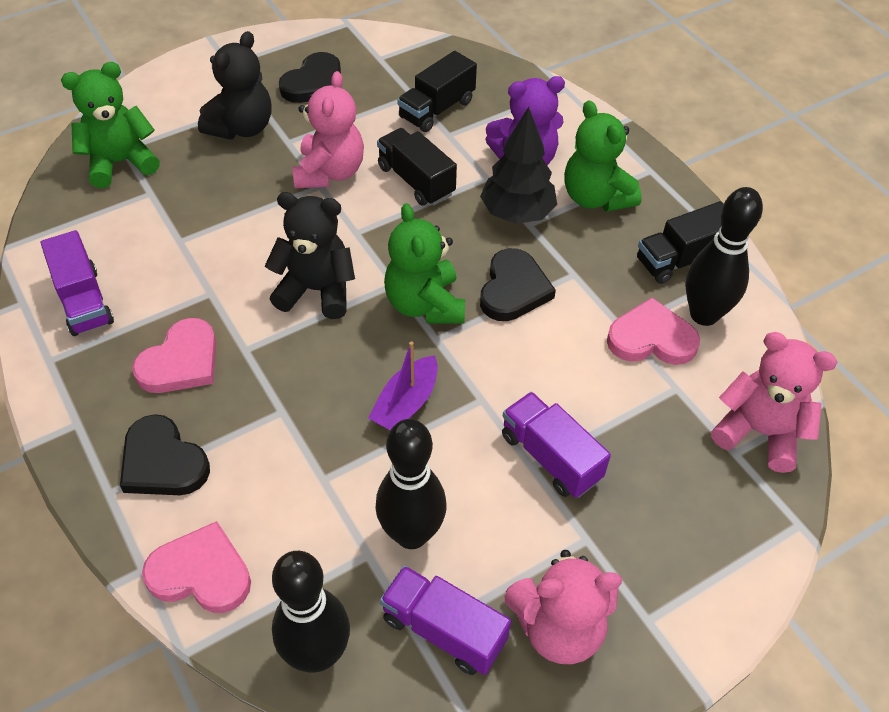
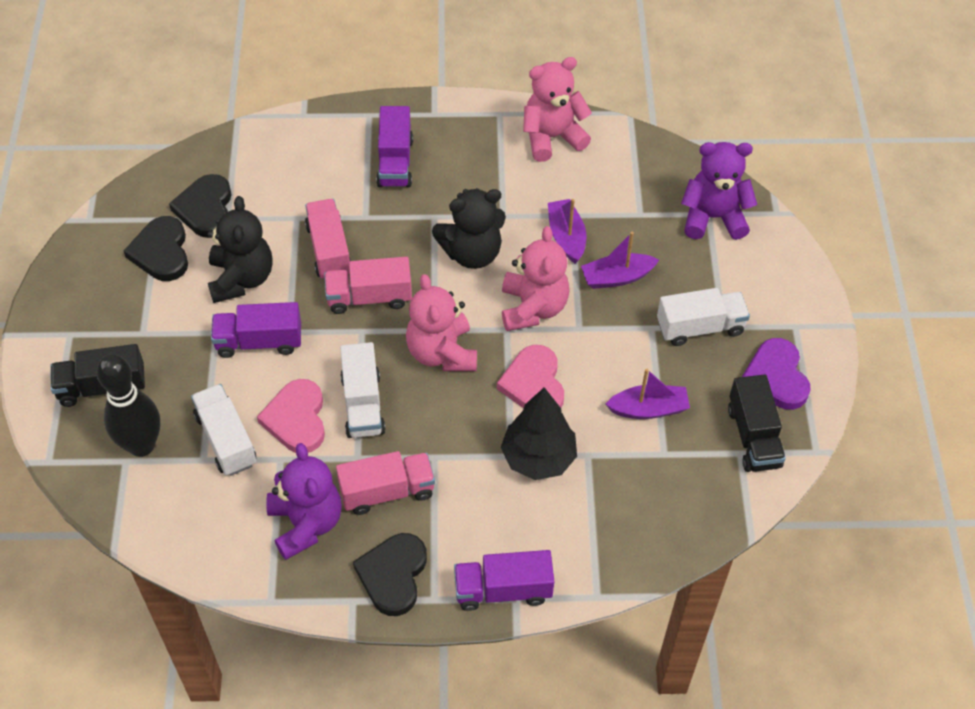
black bowling pin: 3 -> 1
black truck: 3 -> 2
green teddy bear: 3 -> 0
pink heart: 3 -> 2
pink truck: 0 -> 3
purple boat: 1 -> 3
purple heart: 0 -> 1
purple teddy bear: 1 -> 2
white truck: 0 -> 3

